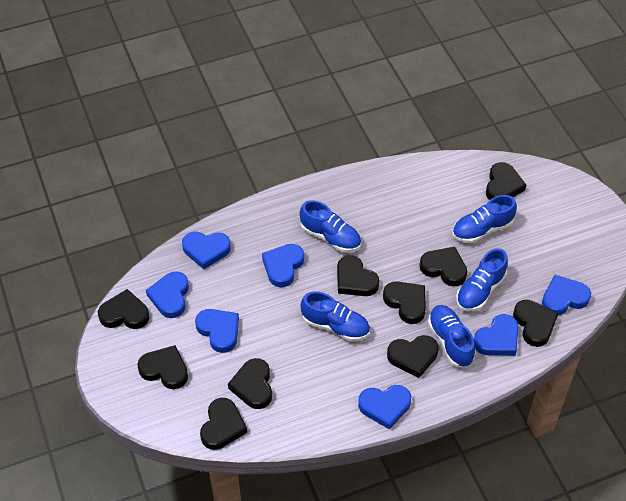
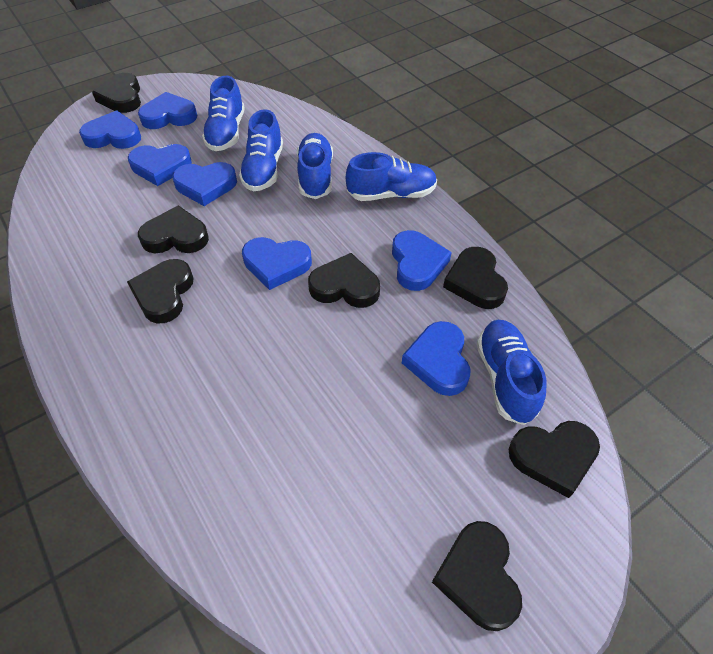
black heart: 10 -> 7

